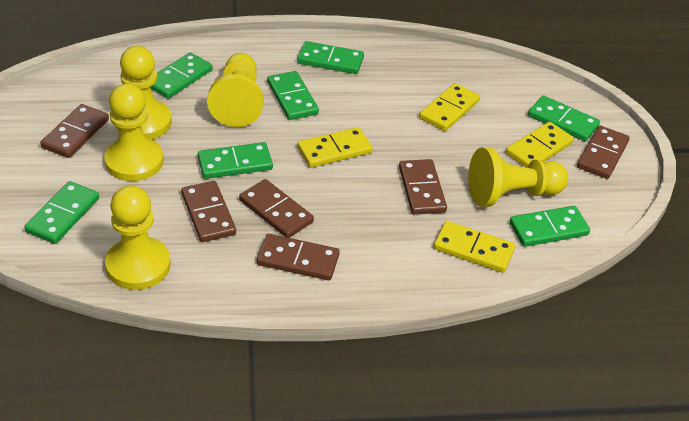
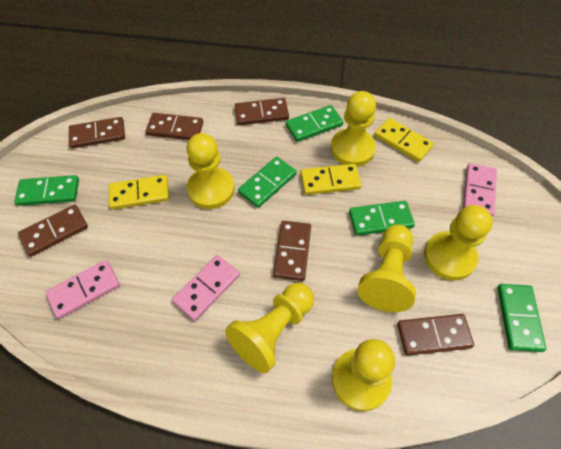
green domino: 7 -> 5
pink domino: 0 -> 3
yellow domino: 4 -> 3
yellow pawn: 5 -> 6

